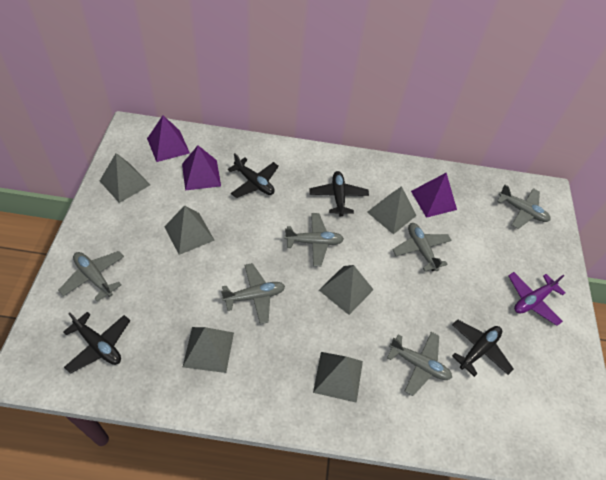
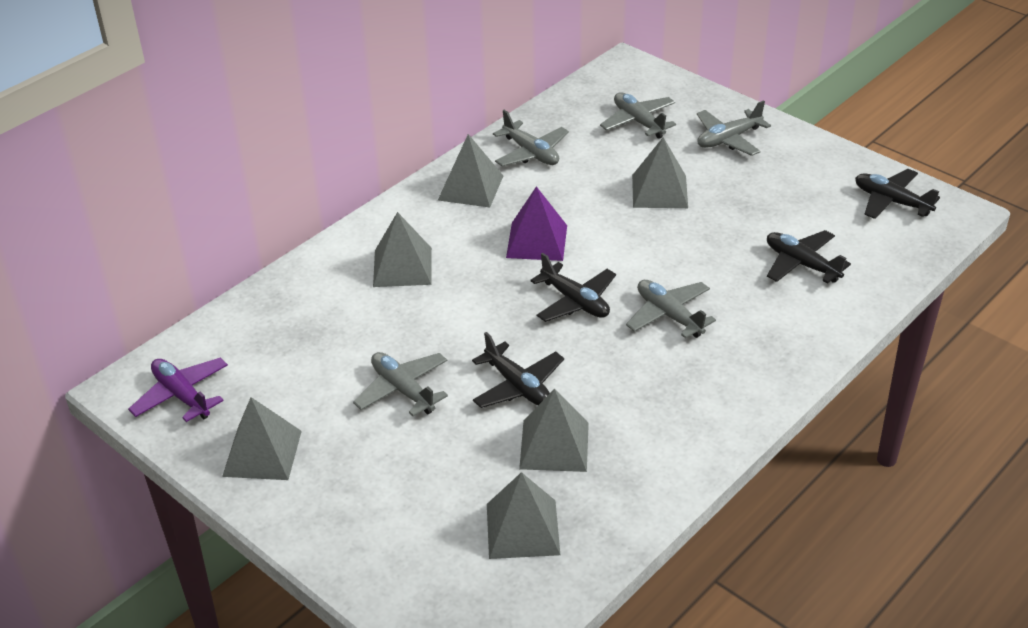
grey plane: 6 -> 5
purple pyramid: 3 -> 1

